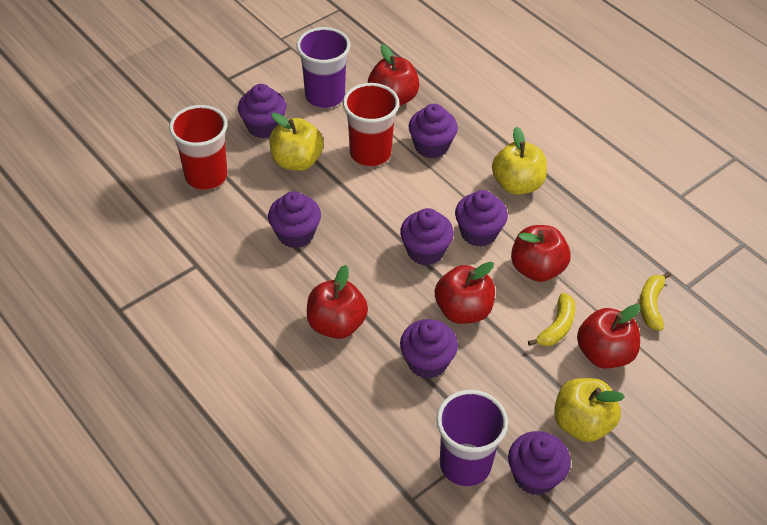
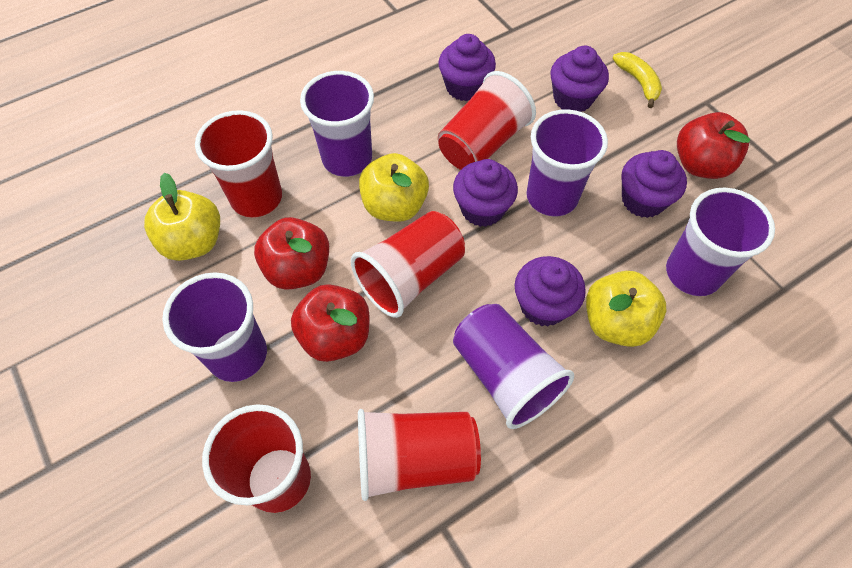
purple cup: 2 -> 5
purple cupcake: 7 -> 5
red apple: 5 -> 3
red cup: 2 -> 5
yellow banana: 2 -> 1

